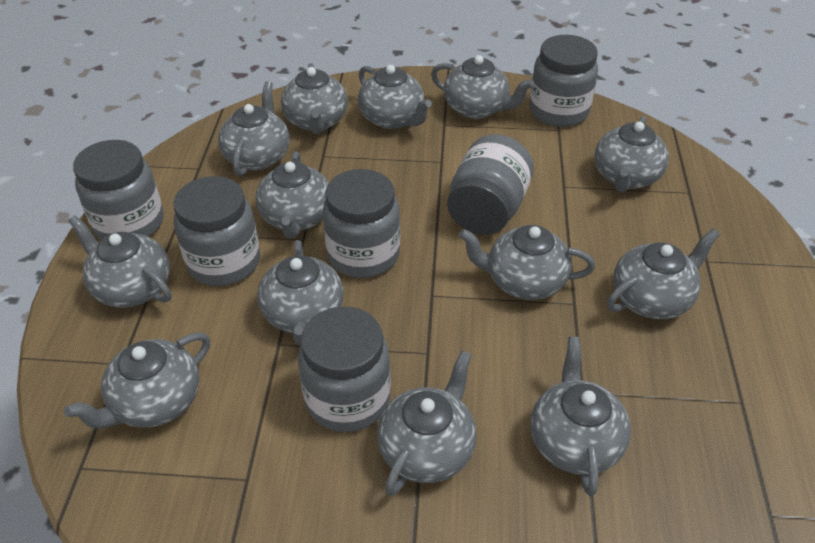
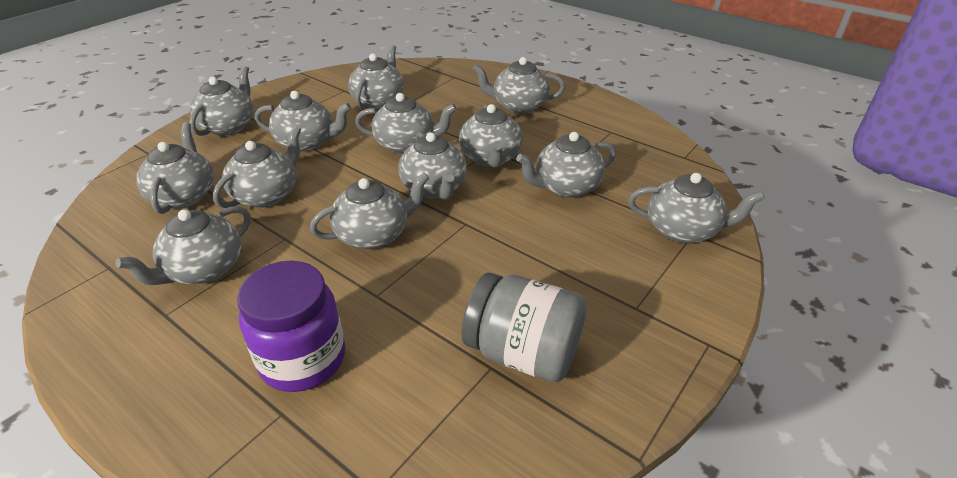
grey jar: 6 -> 1
purple jar: 0 -> 1

